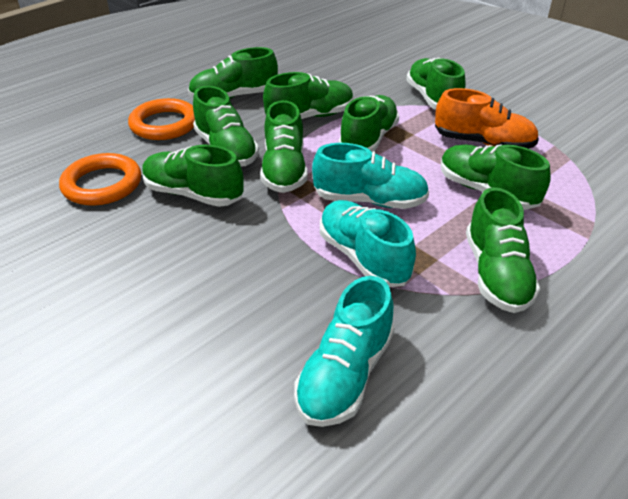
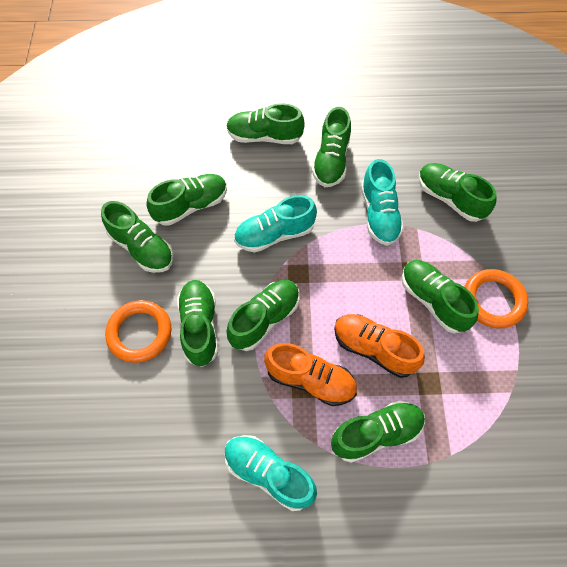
orange shoe: 1 -> 2

